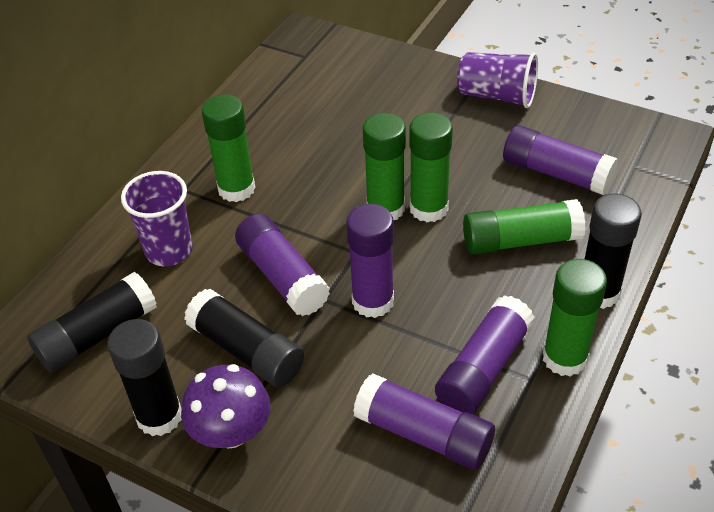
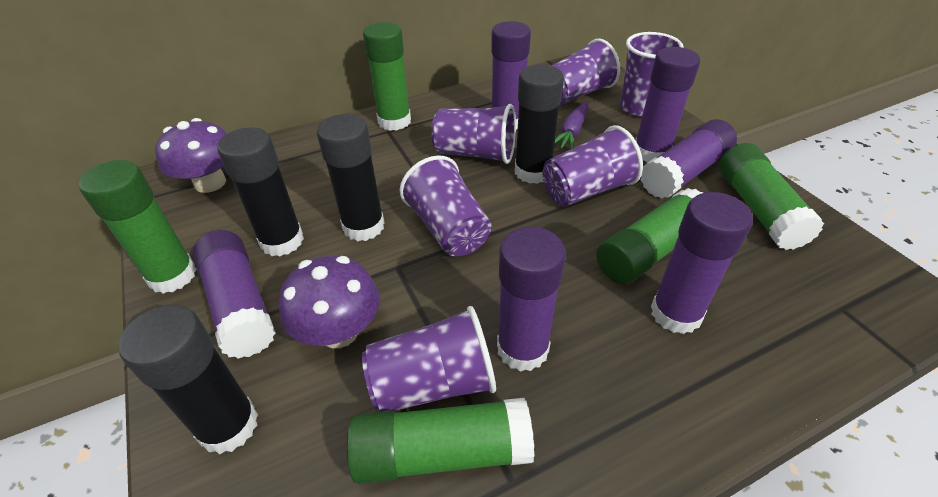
purple carrot: 0 -> 1
purple cup: 2 -> 6
purple glue stick: 5 -> 6
purple mushroom: 1 -> 2

